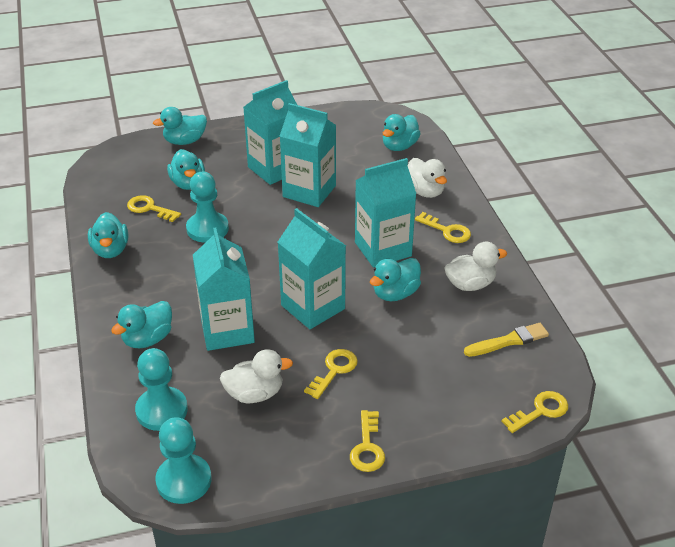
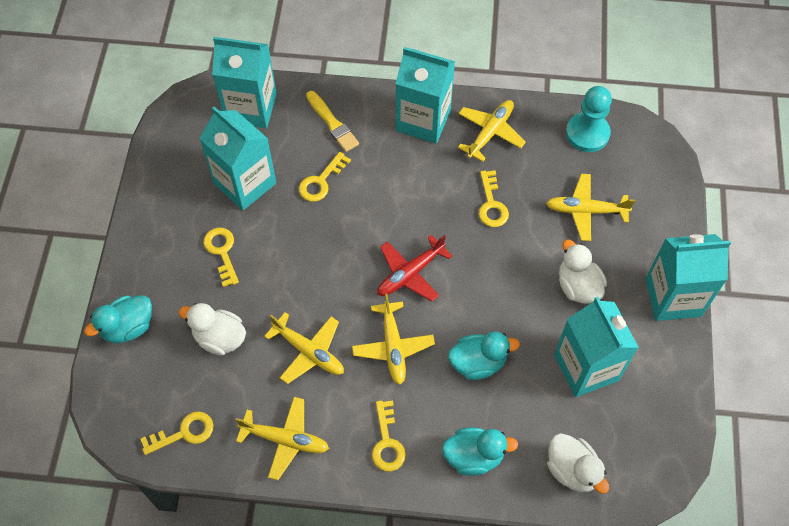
red plane: 0 -> 1
turquoise duck: 6 -> 3
turquoise pawn: 3 -> 1
yellow plane: 0 -> 5

